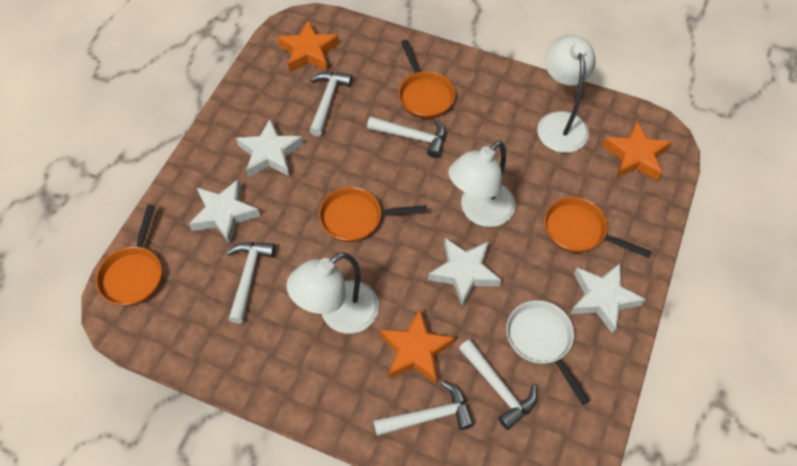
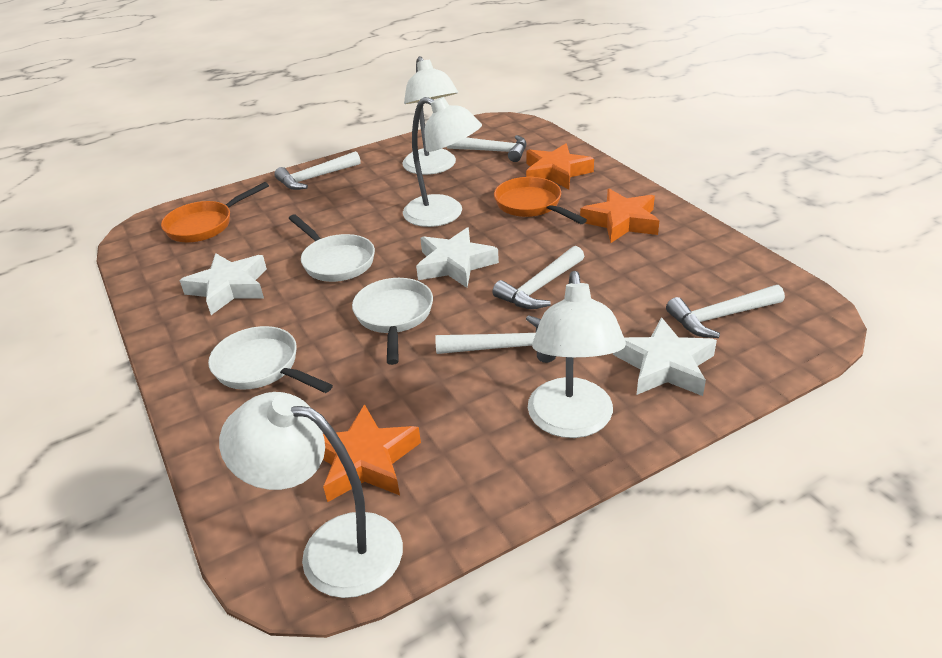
orange pan: 4 -> 2
white lamp: 3 -> 4
white pan: 1 -> 3
white star: 4 -> 3

